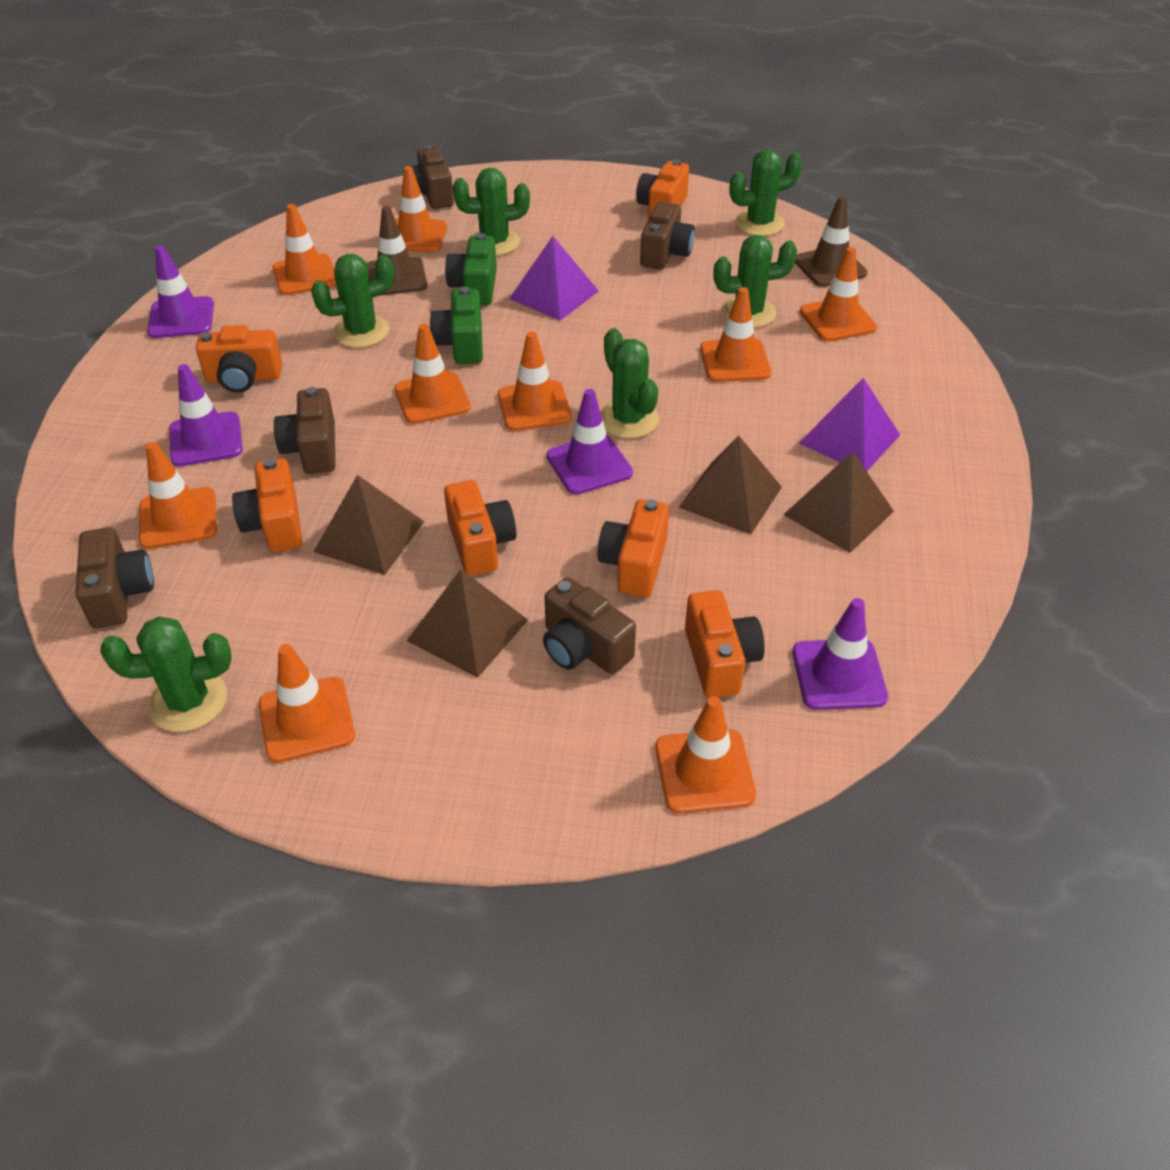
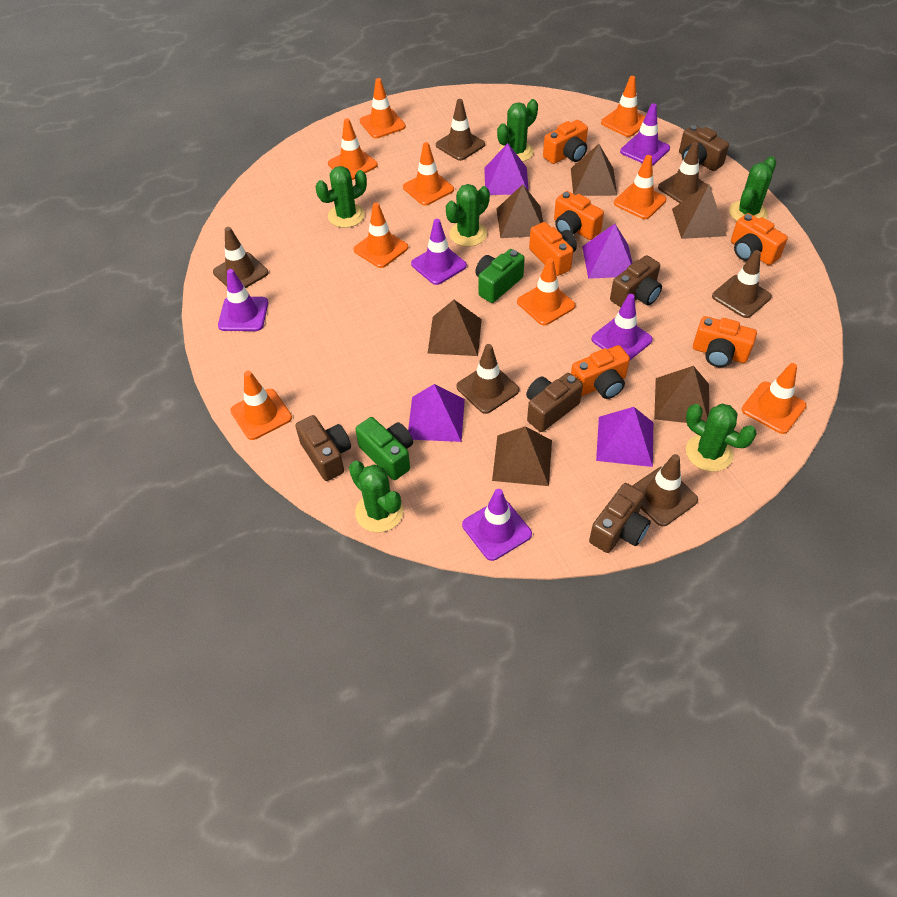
brown pyramid: 4 -> 6
brown traffic cone: 2 -> 6
purple pyramid: 2 -> 4
purple traffic cone: 4 -> 5

